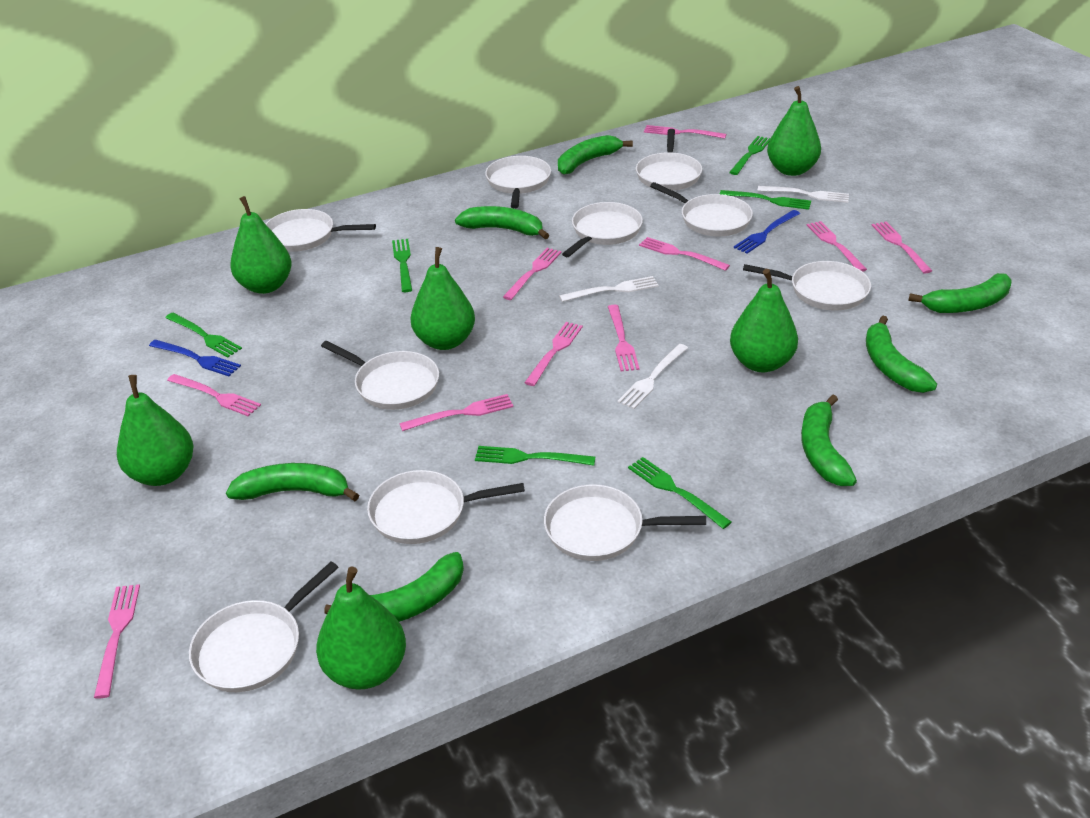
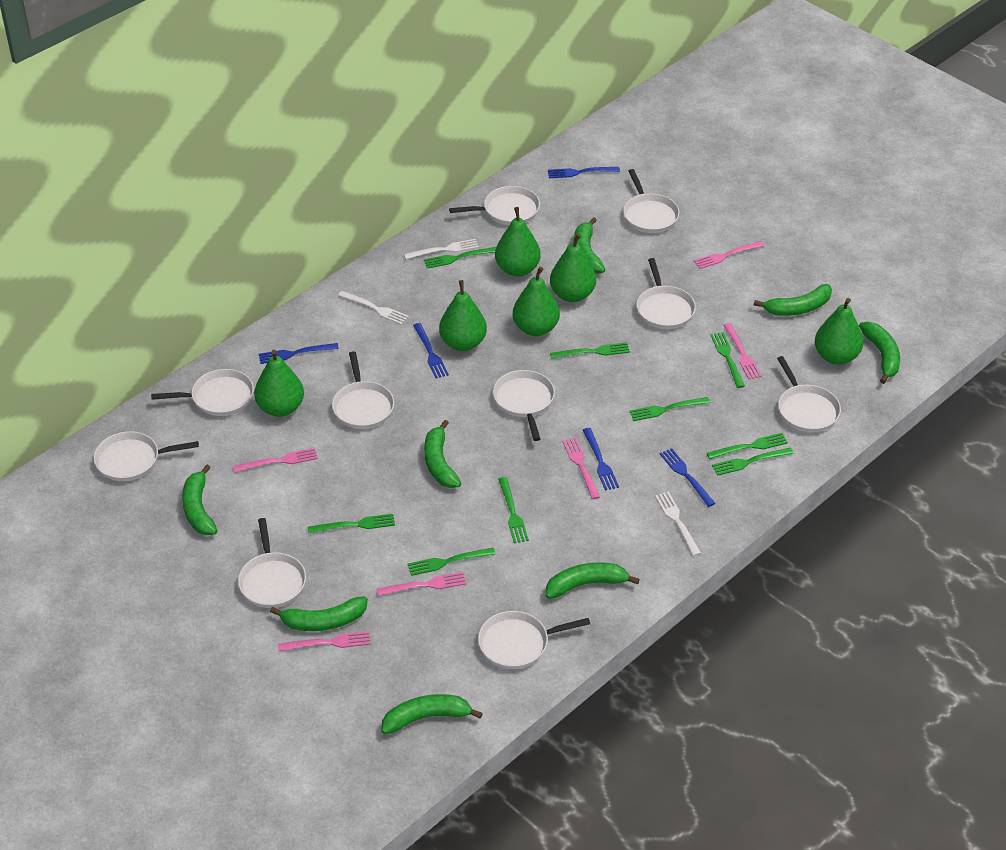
blue fork: 2 -> 5
green banana: 7 -> 8
green fork: 6 -> 9
pink fork: 10 -> 6

